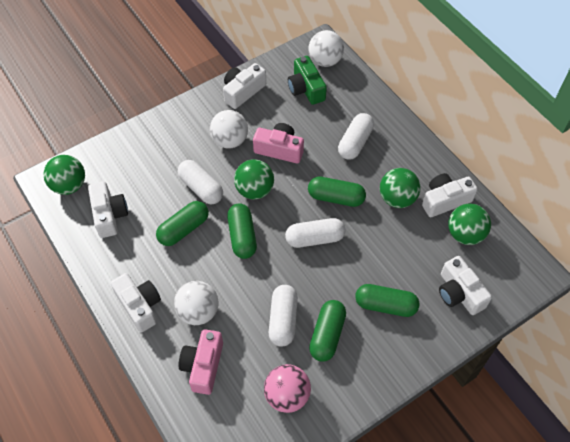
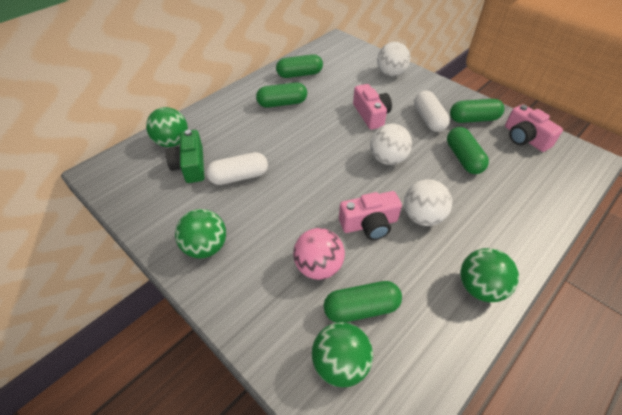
pink camera: 2 -> 3
white camera: 5 -> 0
white capsule: 4 -> 2

